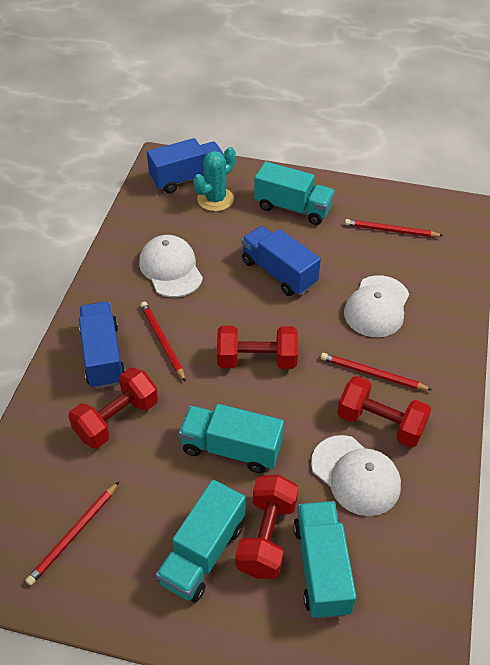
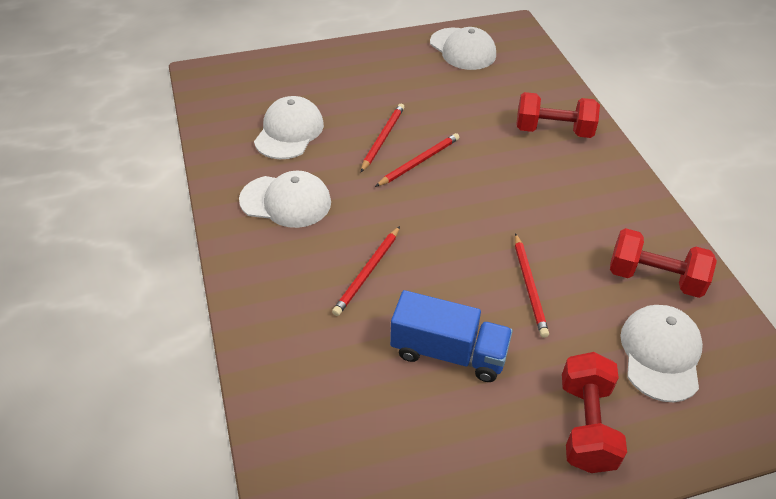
blue truck: 3 -> 1
red dumbbell: 4 -> 3
turquoise cactus: 1 -> 0
turquoise truck: 4 -> 0
white cap: 3 -> 4

